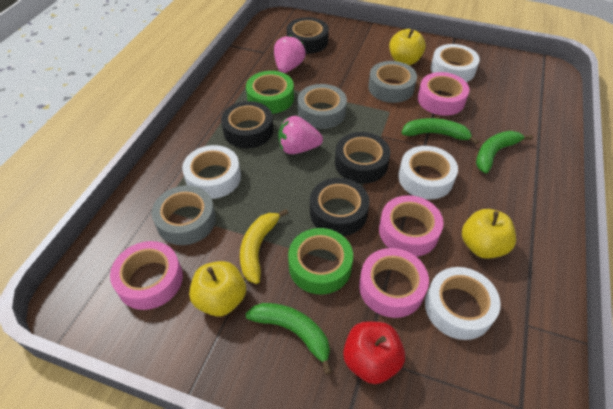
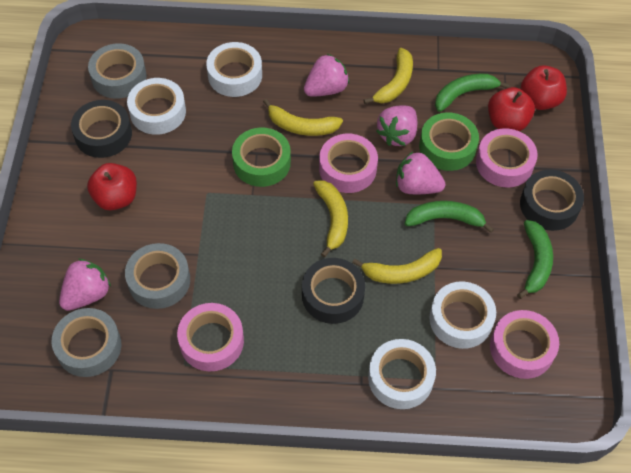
black tape: 4 -> 3
pink strawberry: 2 -> 4
red apple: 1 -> 3
yellow apple: 3 -> 0
yellow banana: 1 -> 4

